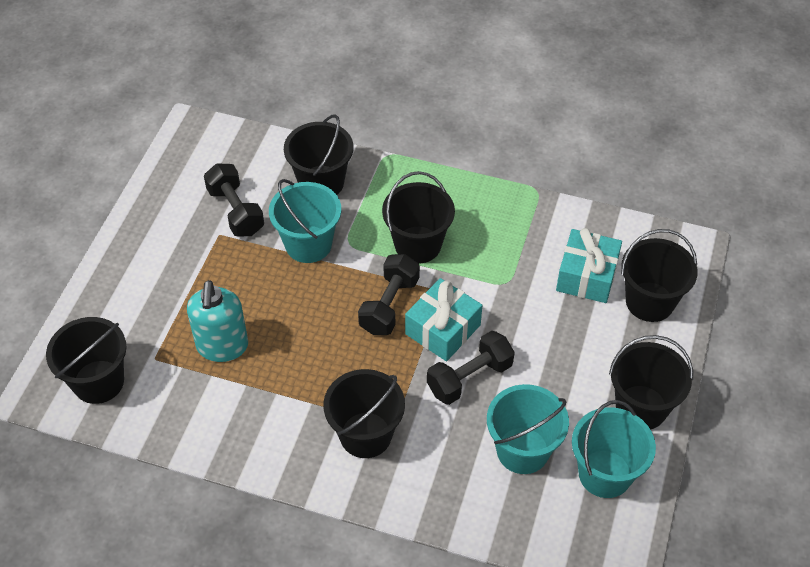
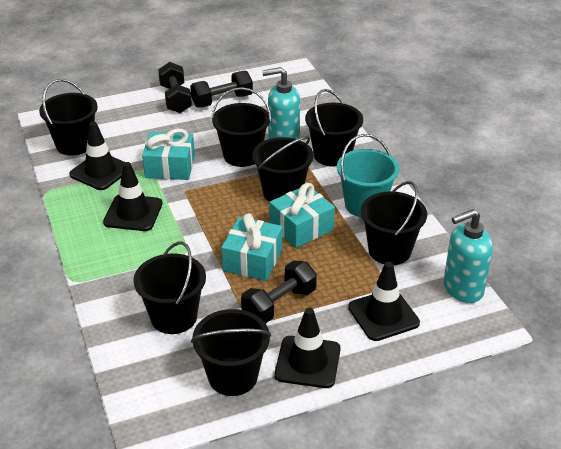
black bucket: 6 -> 7
black traffic cone: 0 -> 4
turquoise bucket: 3 -> 1
turquoise gift: 2 -> 3
turquoise soap dispenser: 1 -> 2

